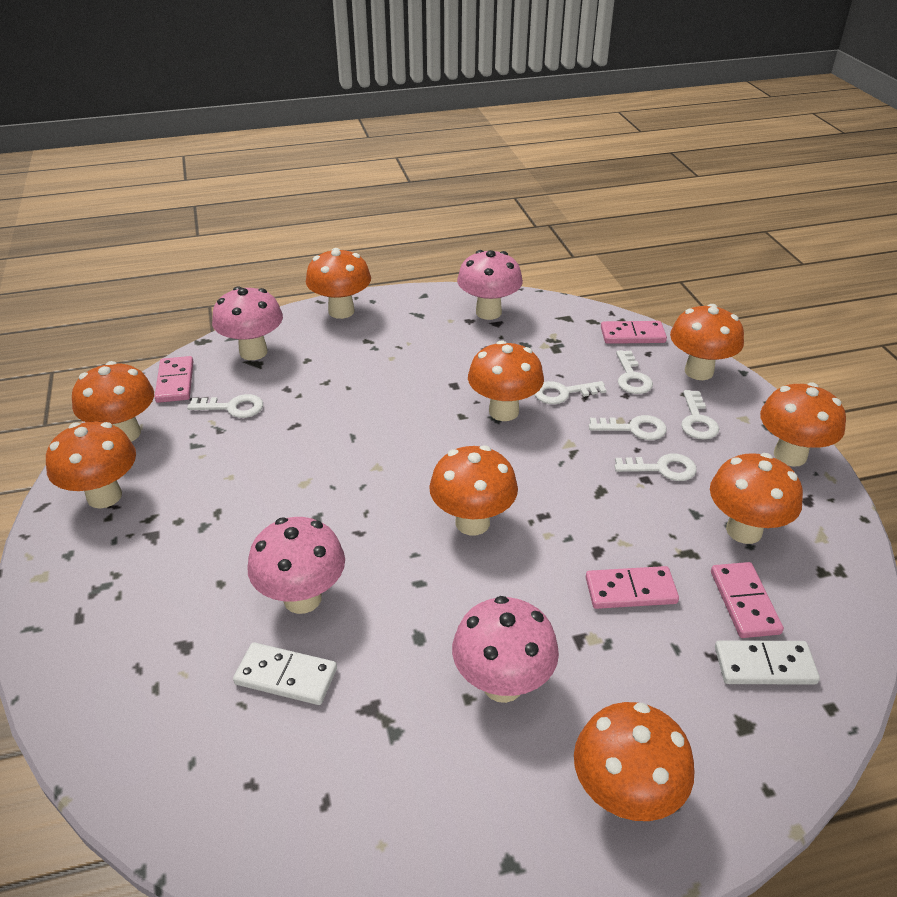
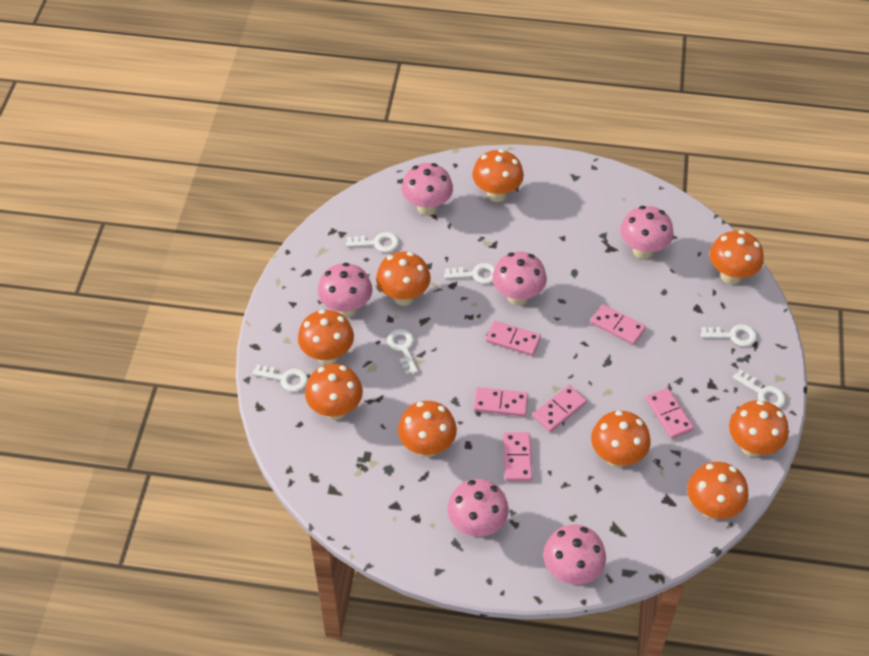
pink domino: 4 -> 6
pink mushroom: 4 -> 6
white domino: 2 -> 0

